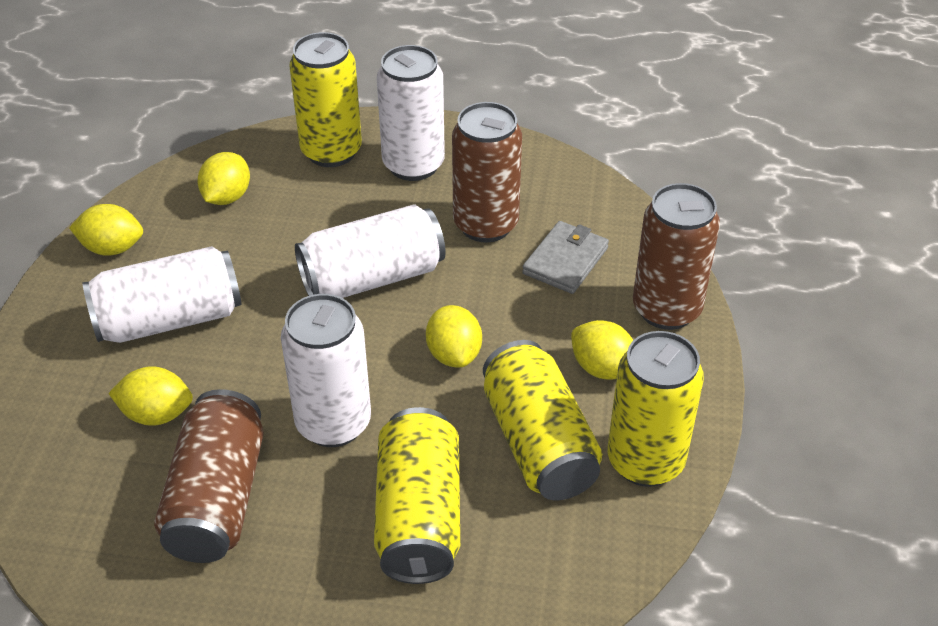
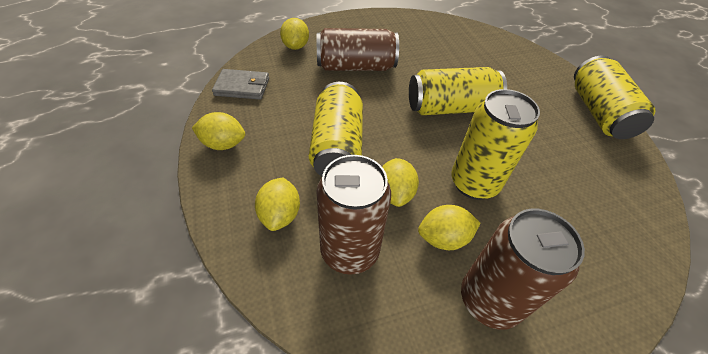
white can: 4 -> 0

